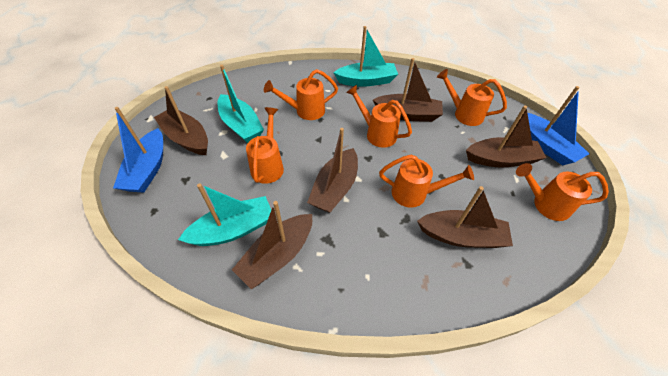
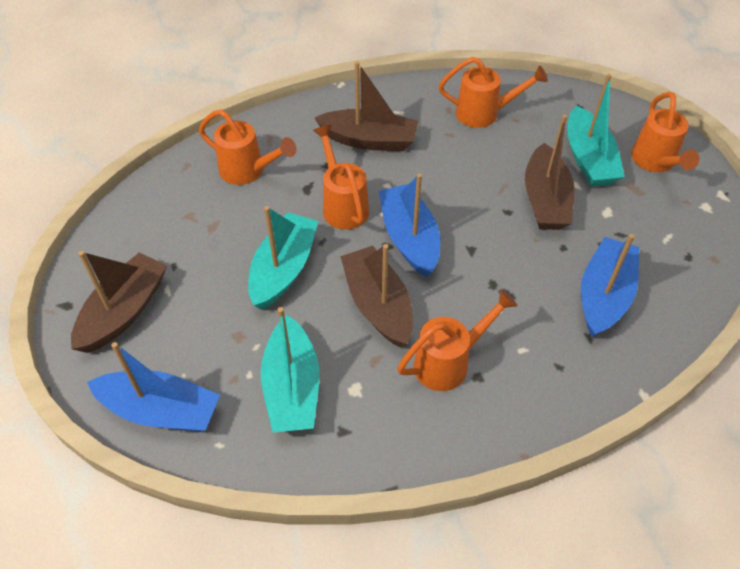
blue boat: 2 -> 3
brown boat: 6 -> 4
orange watering can: 6 -> 5

